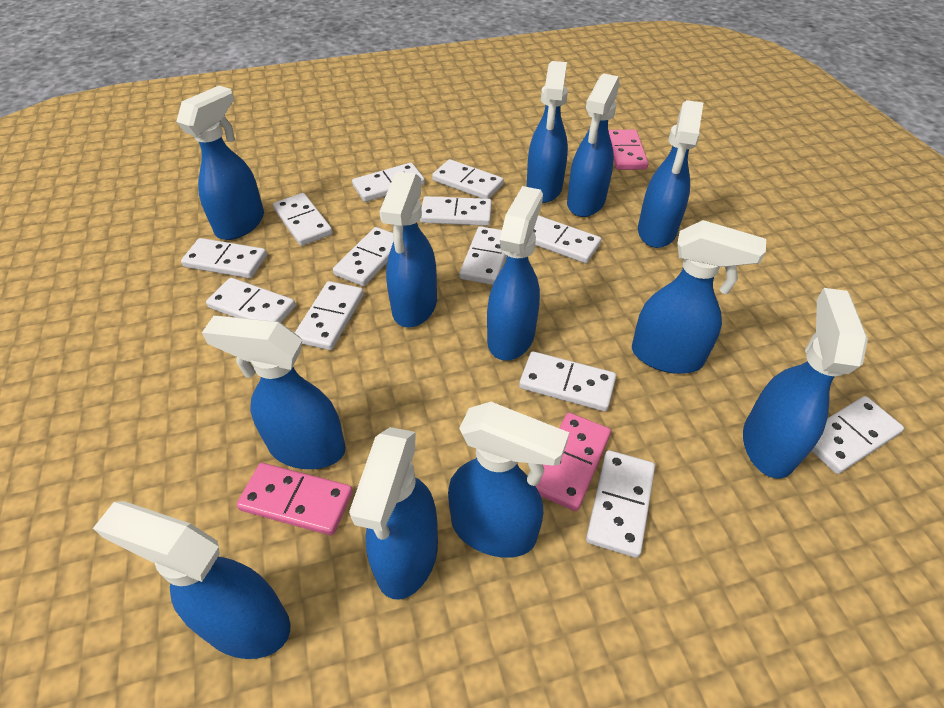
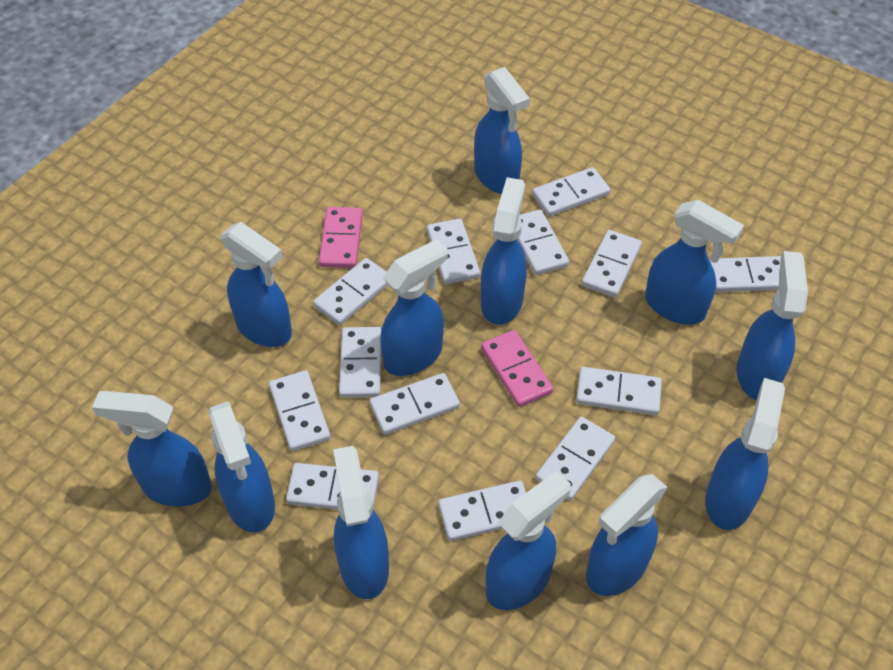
pink domino: 3 -> 2

